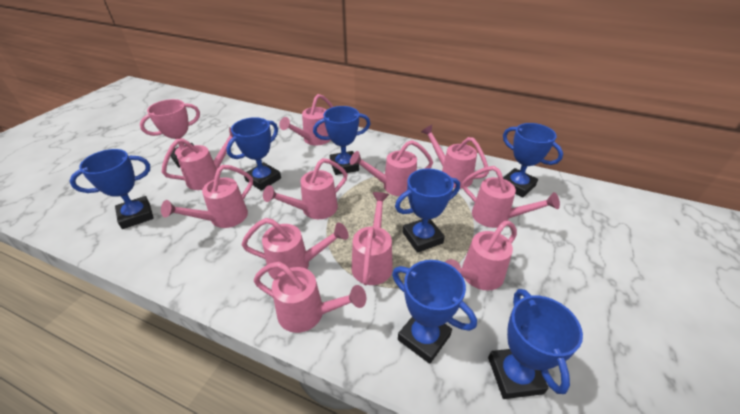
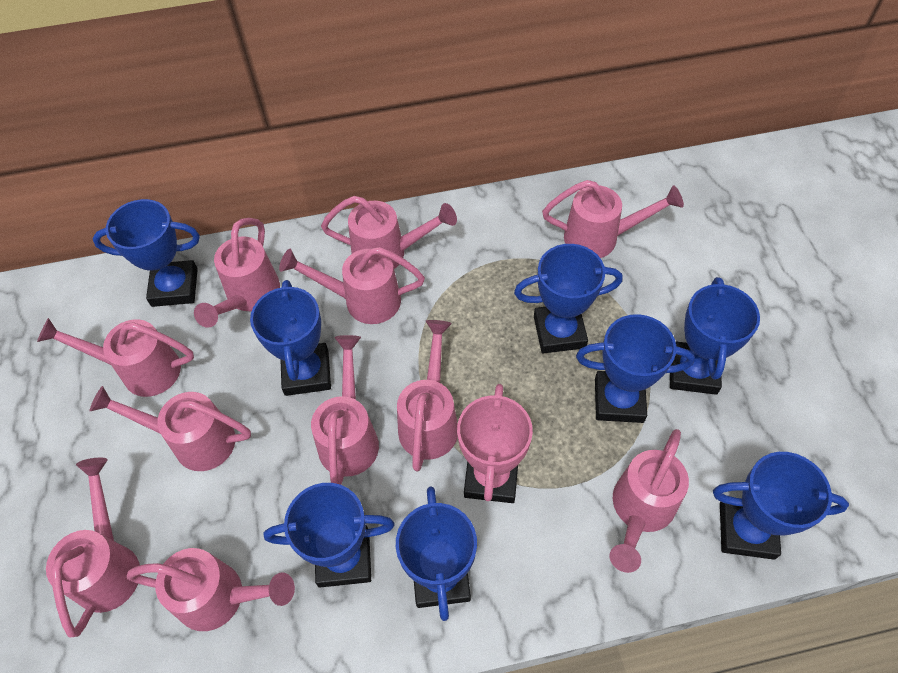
blue trophy: 7 -> 8

